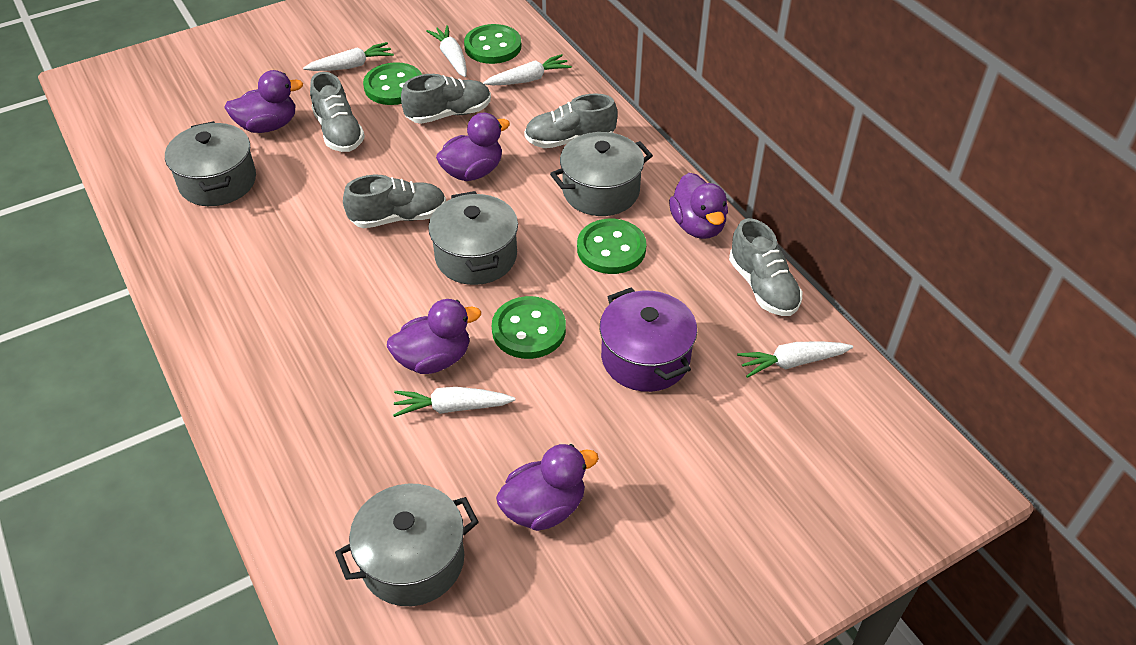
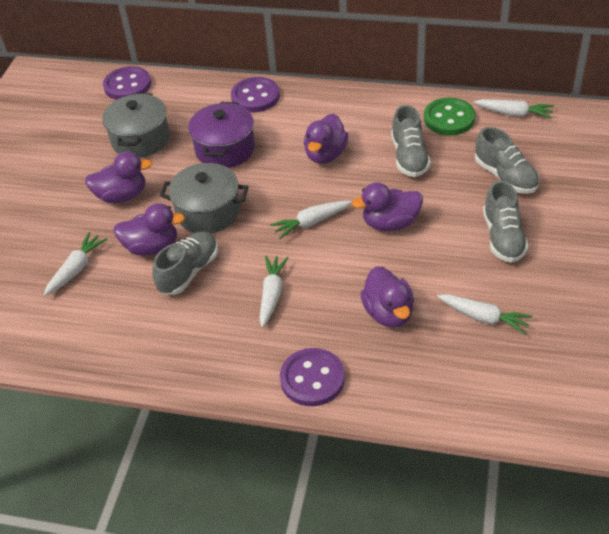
green button: 4 -> 1
grey pot: 4 -> 2
grey shoe: 5 -> 4
purple button: 0 -> 3

